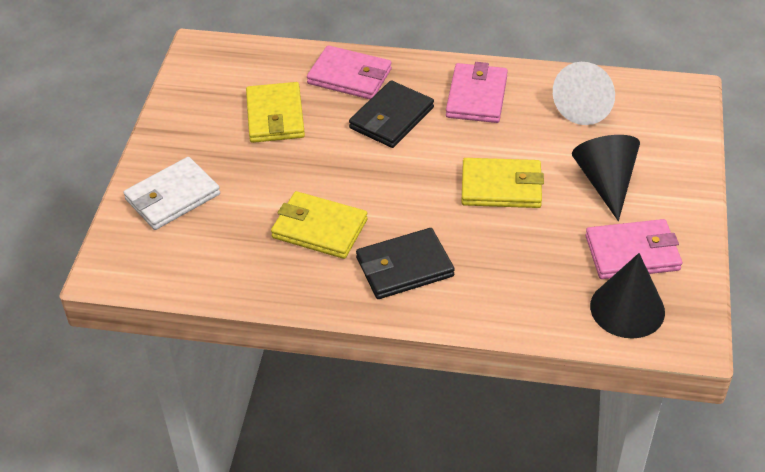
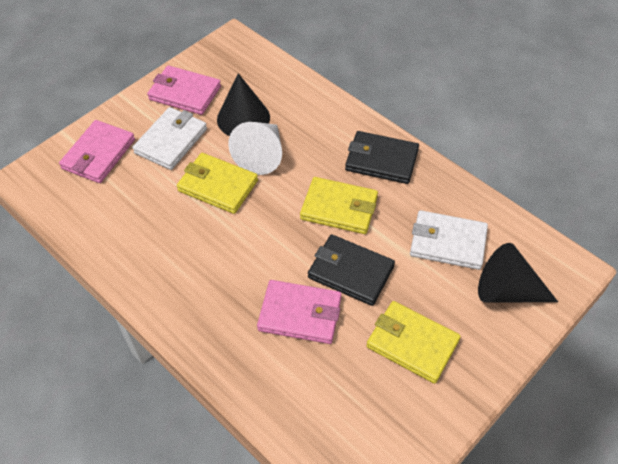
white wallet: 1 -> 2

